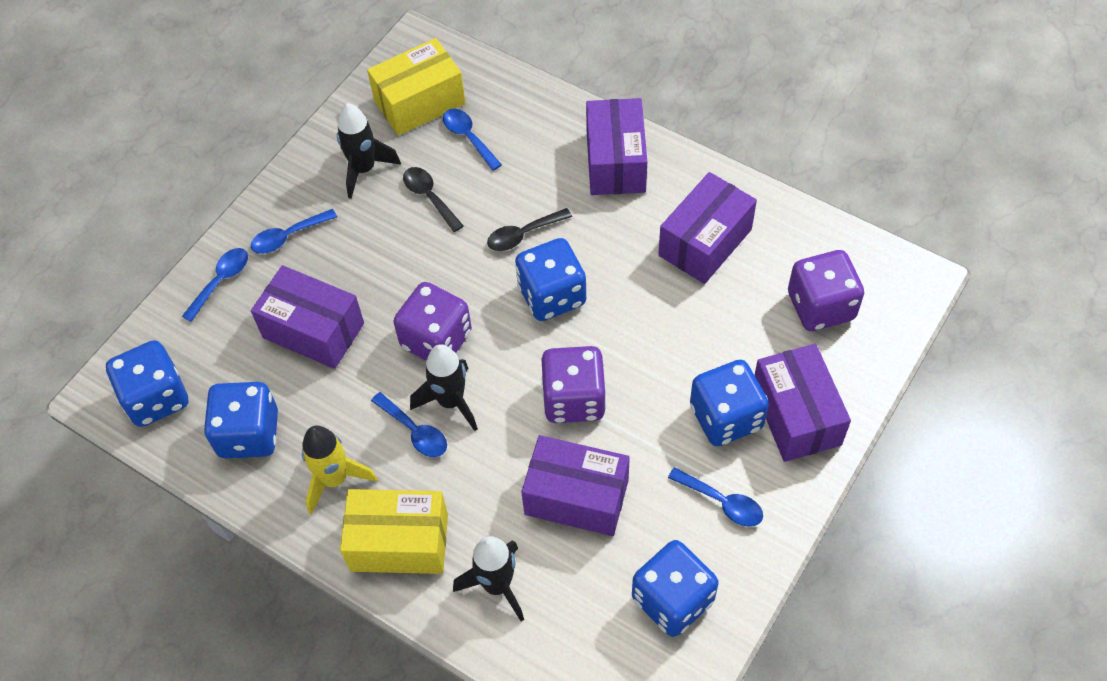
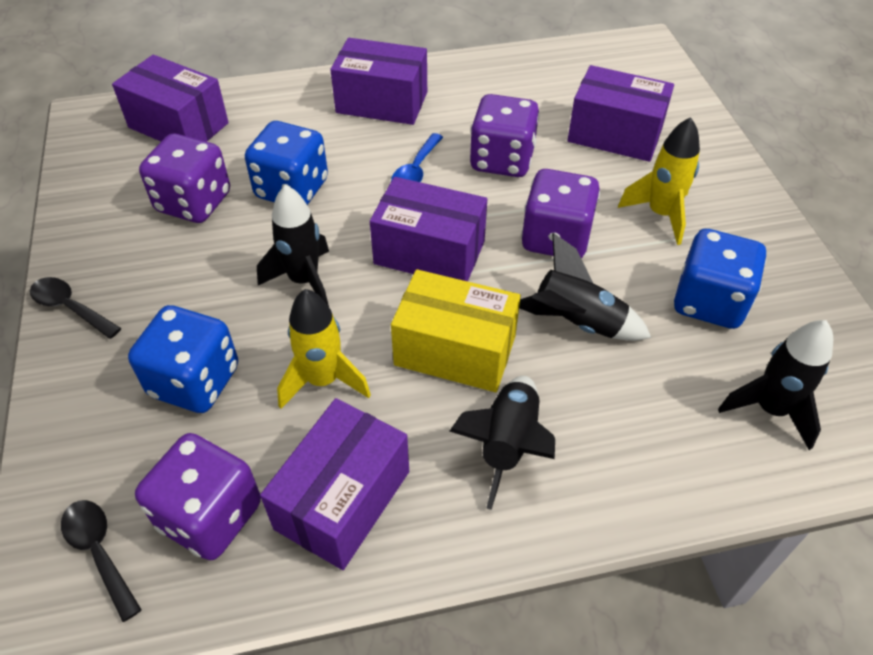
black rocket: 3 -> 4
blue dice: 5 -> 3
blue spoon: 5 -> 1
purple dice: 3 -> 4
yellow box: 2 -> 1
yellow rocket: 1 -> 2

